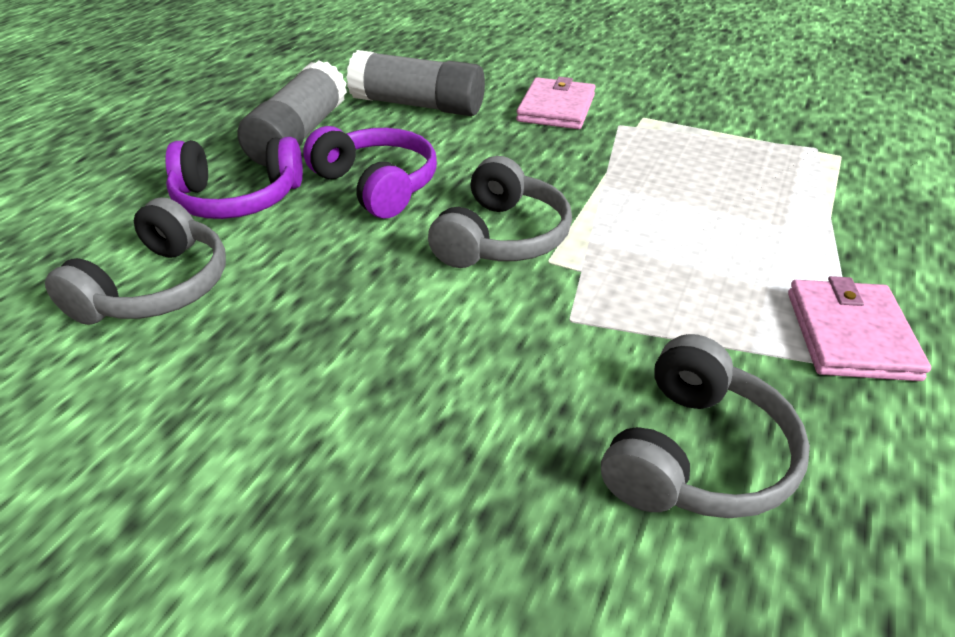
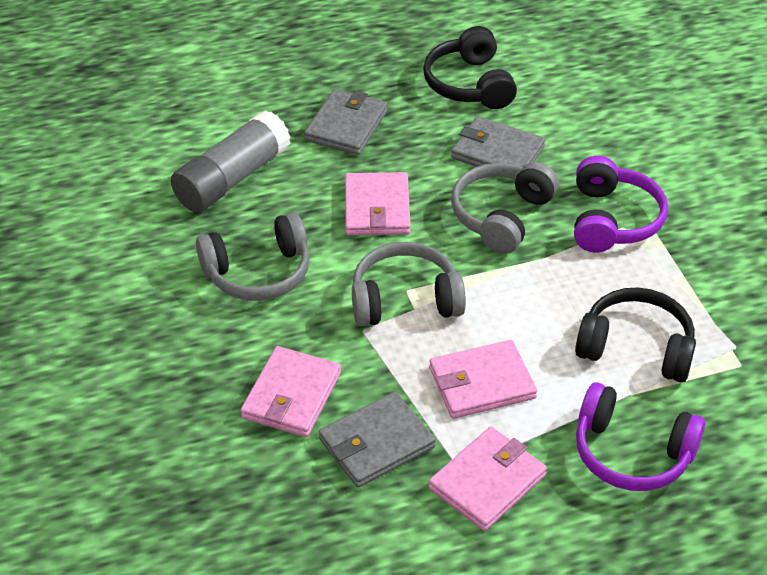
black headphones: 0 -> 2
grey glue stick: 2 -> 1
grey wallet: 0 -> 3
pink wallet: 2 -> 4

